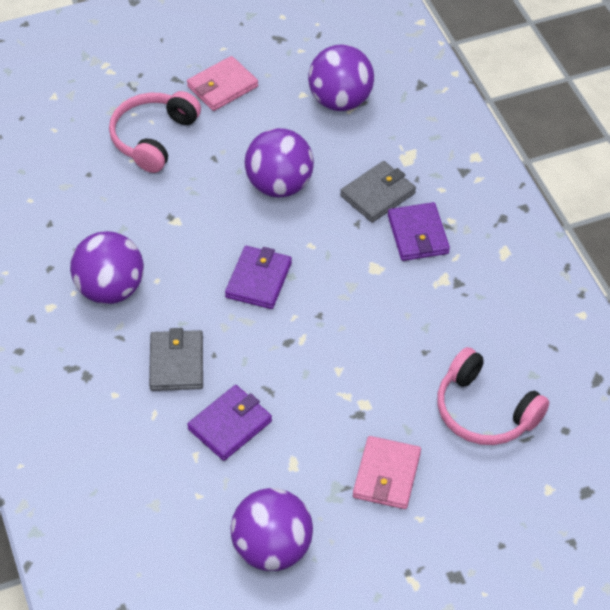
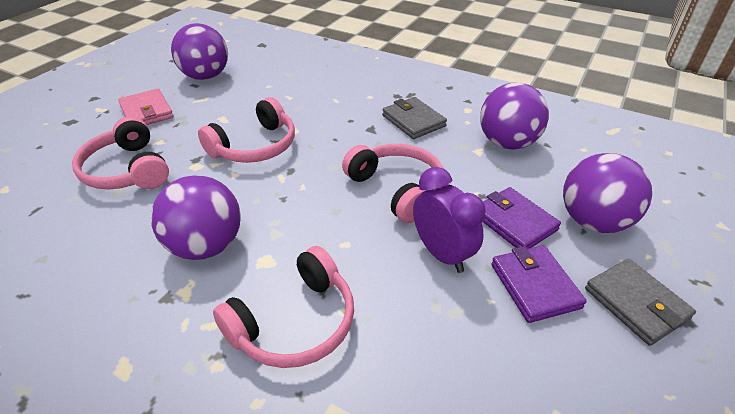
pink headphones: 2 -> 4
pink wallet: 2 -> 1
purple clock: 0 -> 1
purple wallet: 3 -> 2

